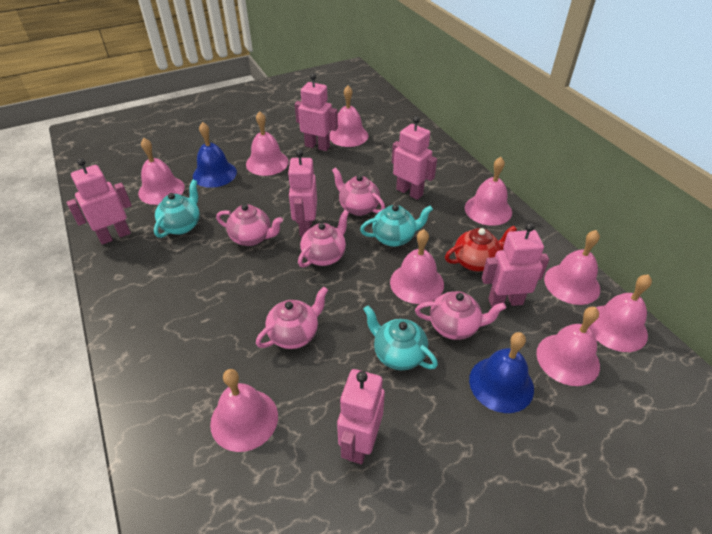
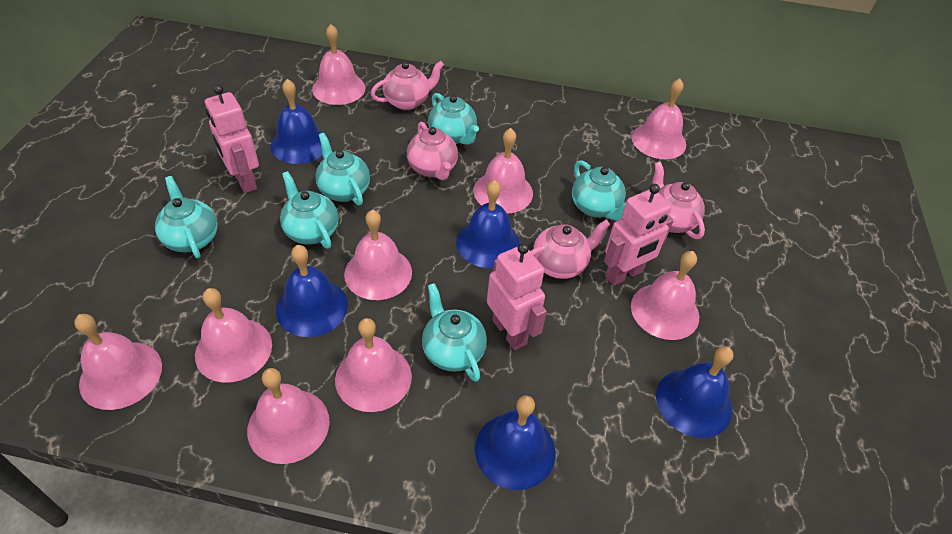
blue bell: 2 -> 5
pink robot: 6 -> 3
pink teapot: 5 -> 4
red teapot: 1 -> 0
turquoise teapot: 3 -> 6

